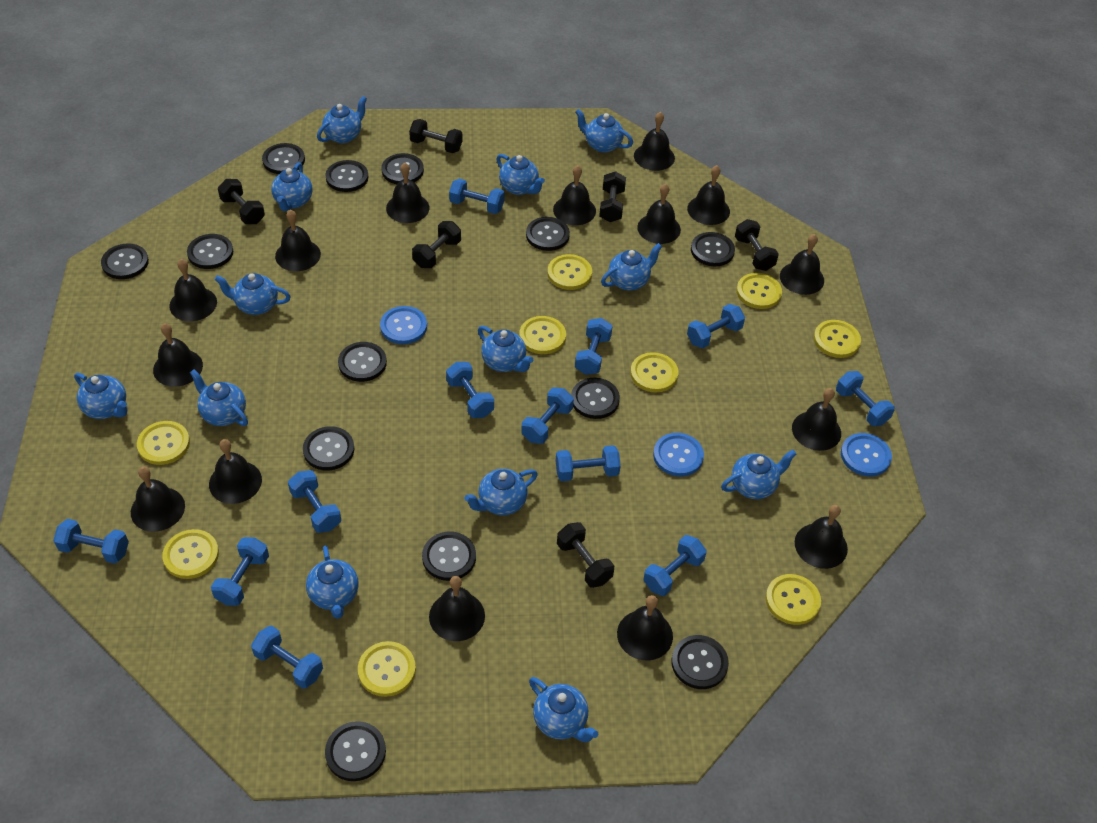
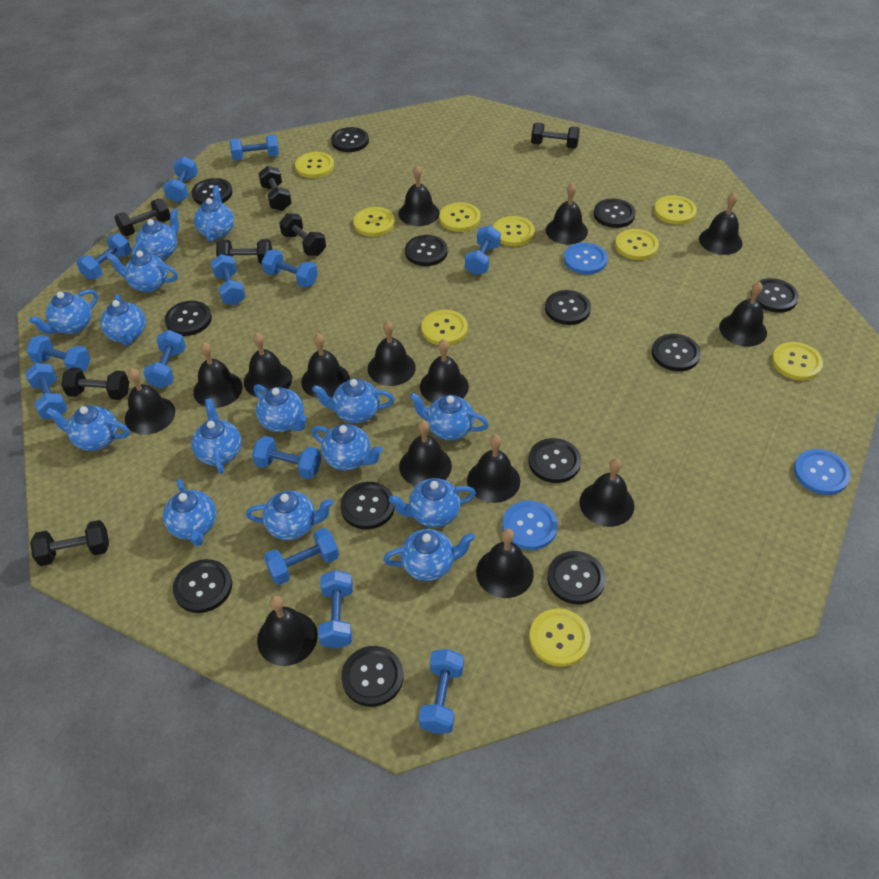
black dumbbell: 6 -> 7
blue dumbbell: 12 -> 13
blue teapot: 13 -> 15

